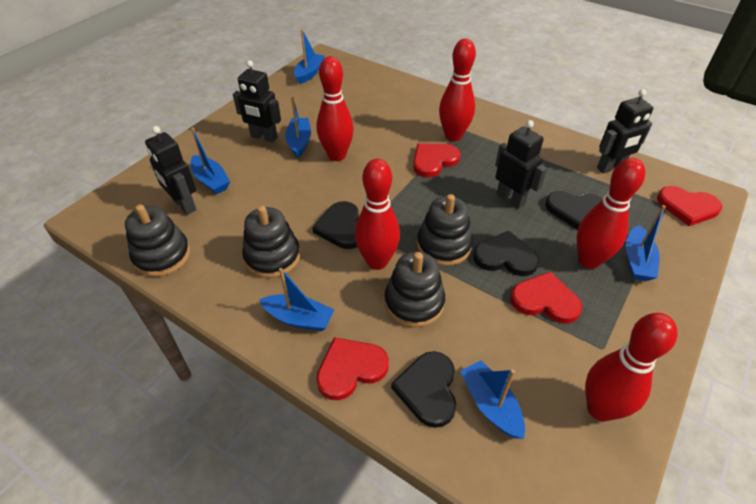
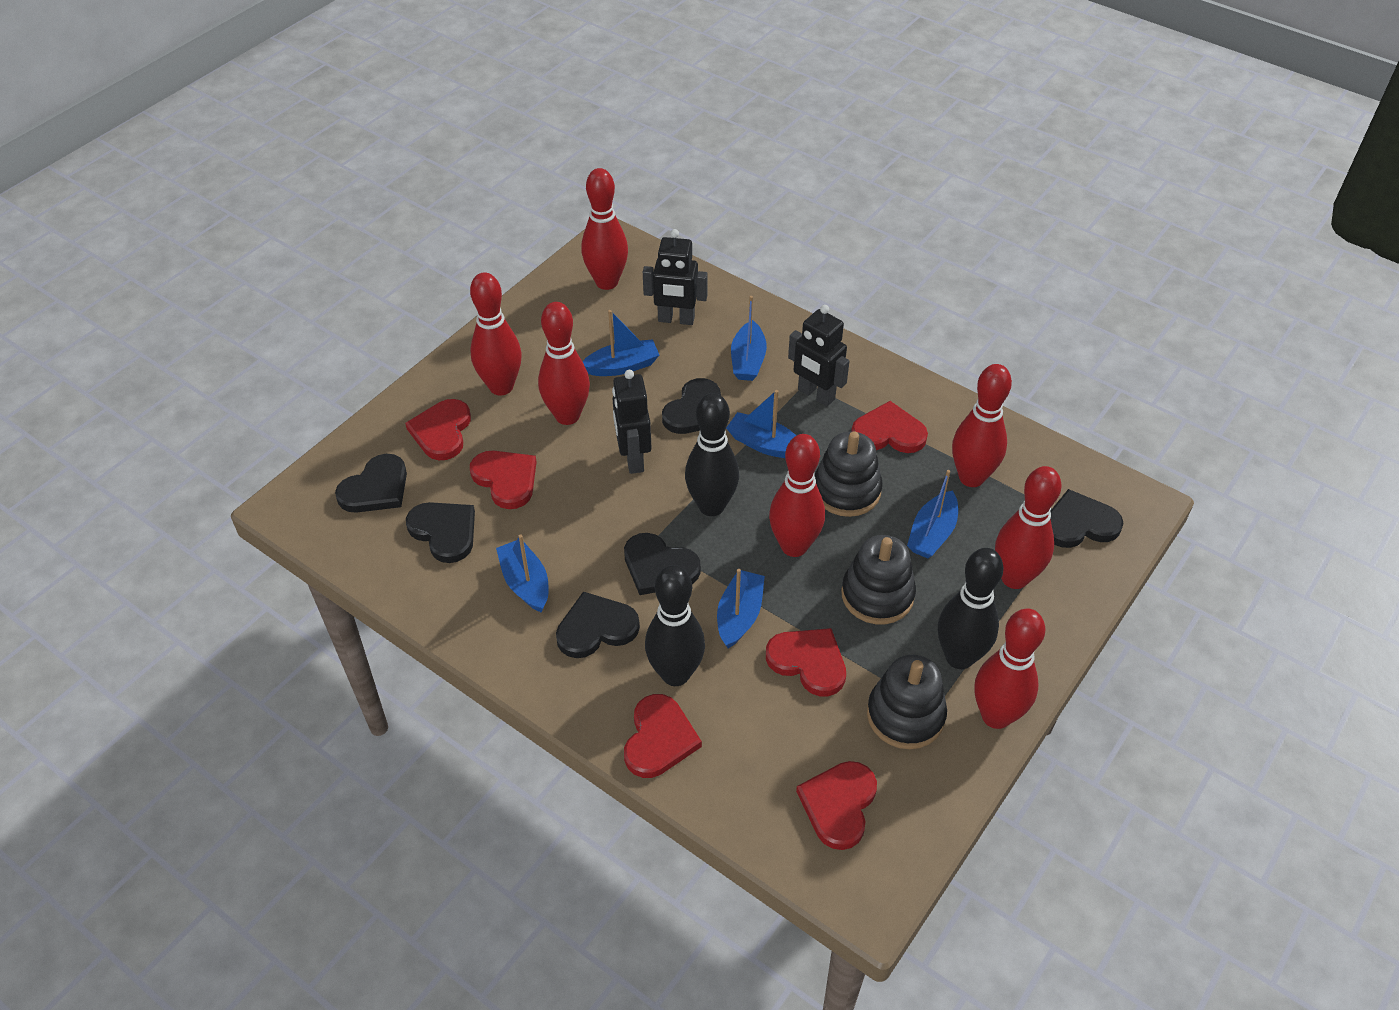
black bowling pin: 0 -> 3
black heart: 4 -> 6
black robot: 4 -> 3
black stacking toy: 4 -> 3
red bowling pin: 5 -> 7
red heart: 4 -> 6

